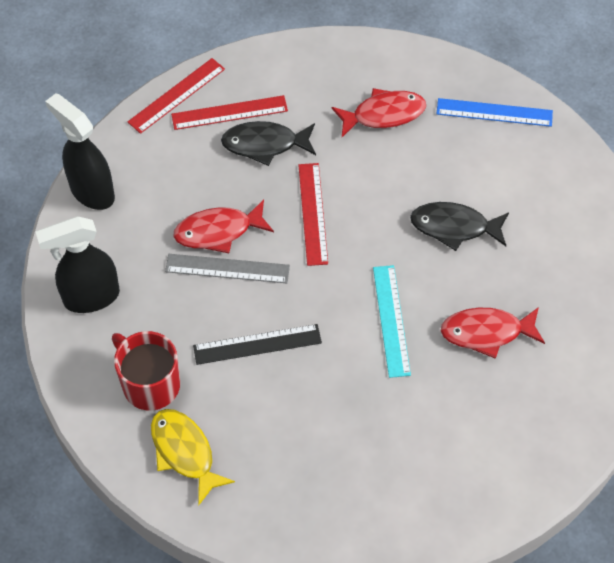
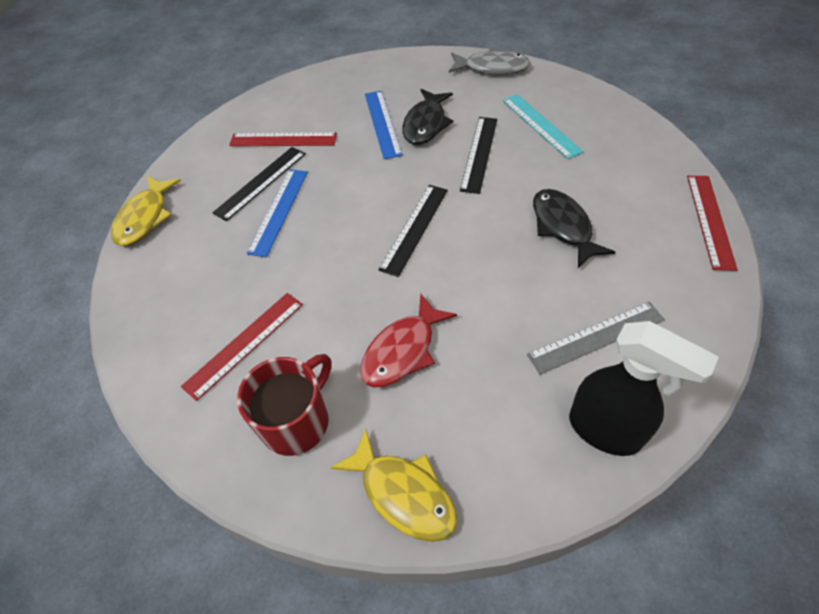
black ruler: 1 -> 3
black spray bottle: 2 -> 1
blue ruler: 1 -> 2
grey fish: 0 -> 1
red fish: 3 -> 1
yellow fish: 1 -> 2

